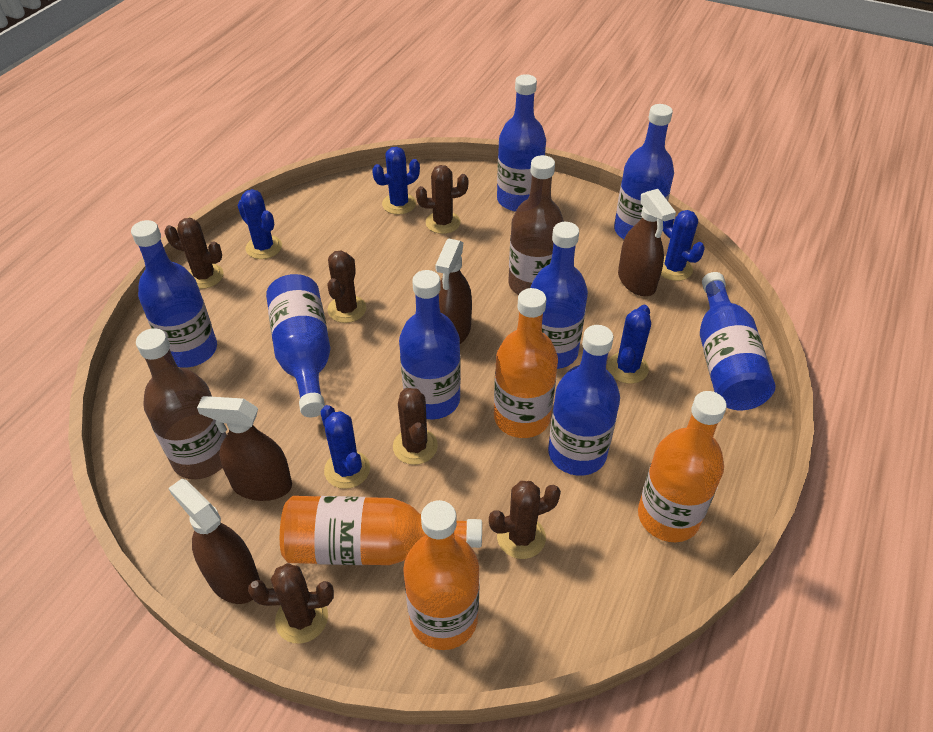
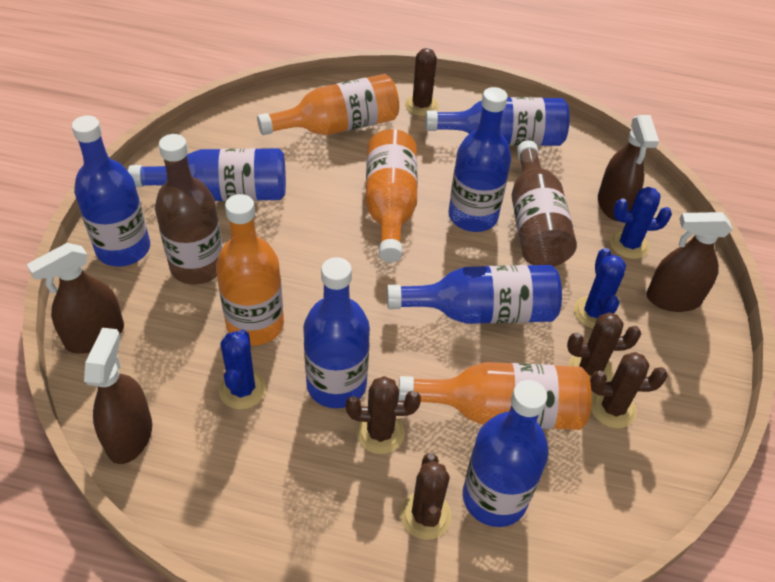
blue bottle: 8 -> 7
blue cactus: 5 -> 3
brown cactus: 6 -> 5

